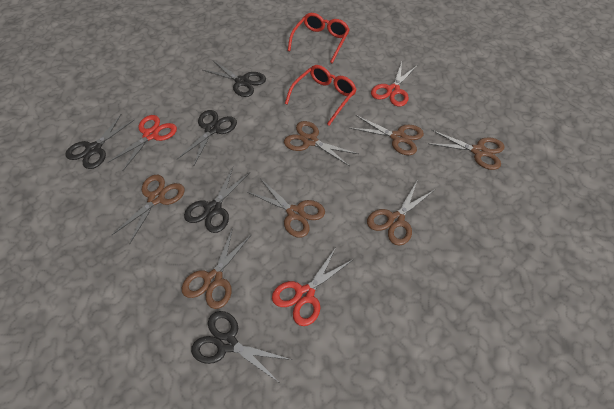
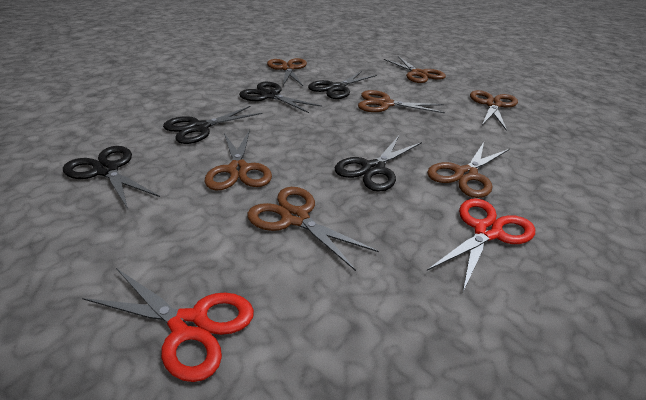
red glasses: 2 -> 0
red scissors: 3 -> 2

